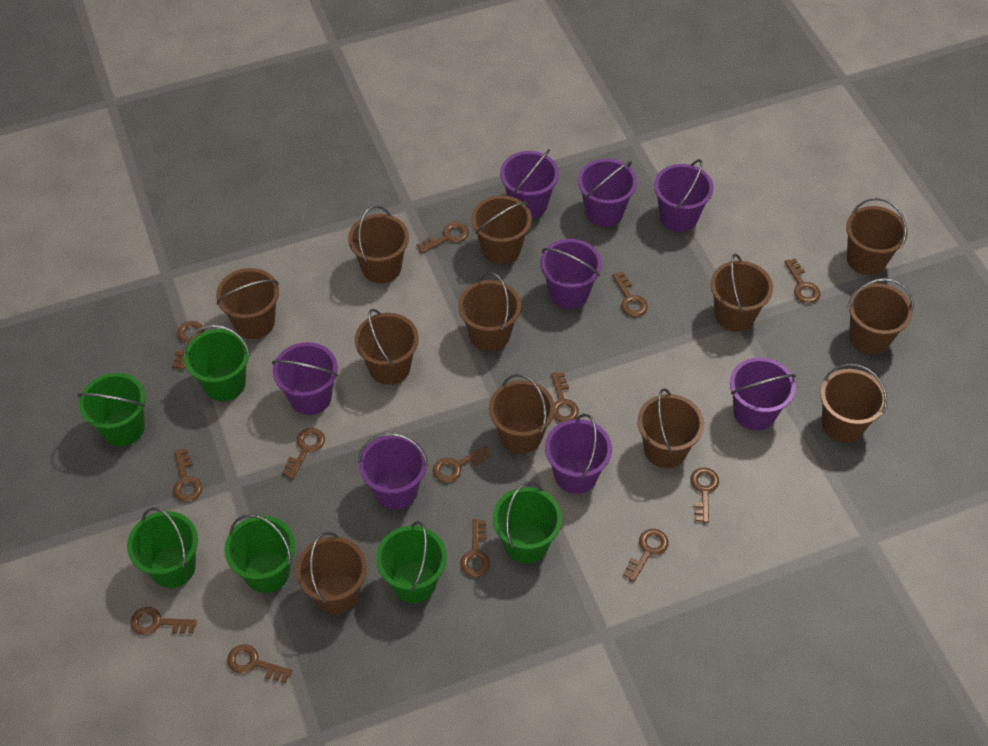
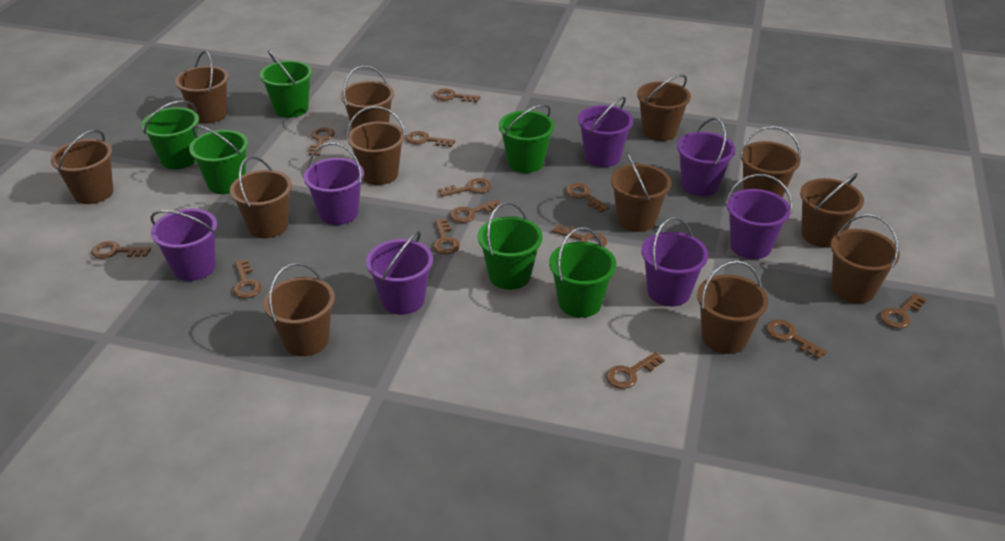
purple bucket: 8 -> 7

